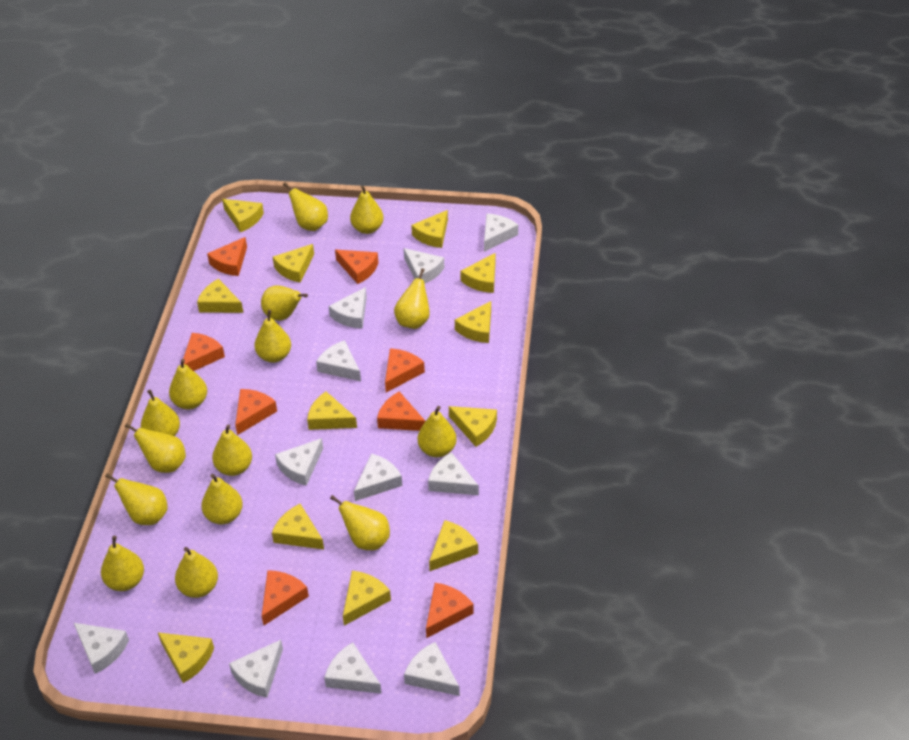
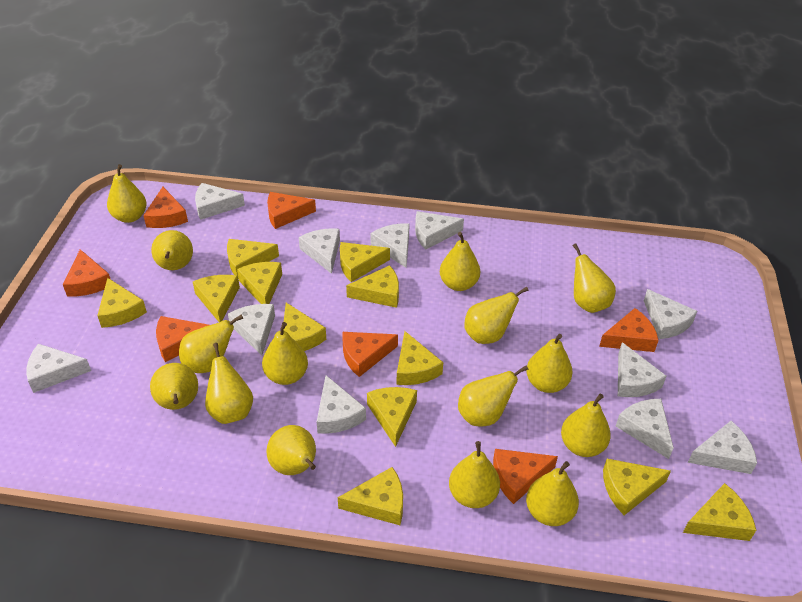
orange cheese: 8 -> 7

